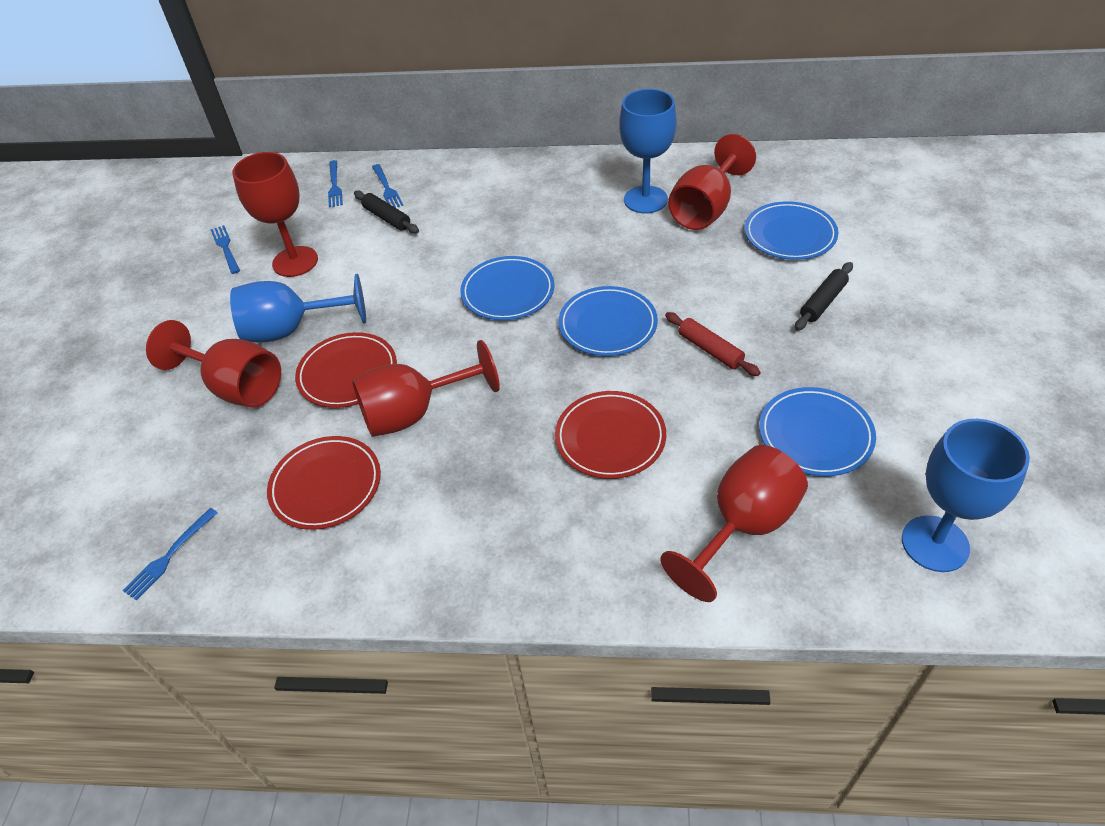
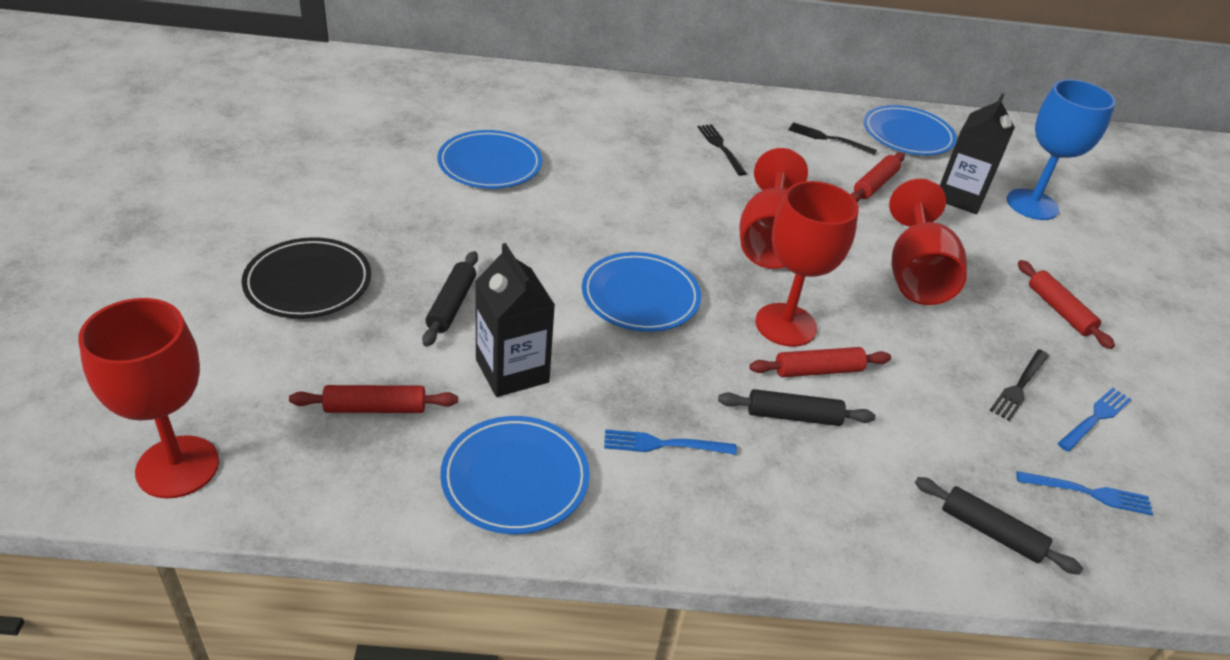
black carton: 0 -> 2
black fork: 0 -> 3
black plate: 0 -> 1
black rolling pin: 2 -> 3
blue fork: 4 -> 3
blue goblet: 3 -> 1
red goblet: 5 -> 4
red plate: 3 -> 0
red rolling pin: 1 -> 4

